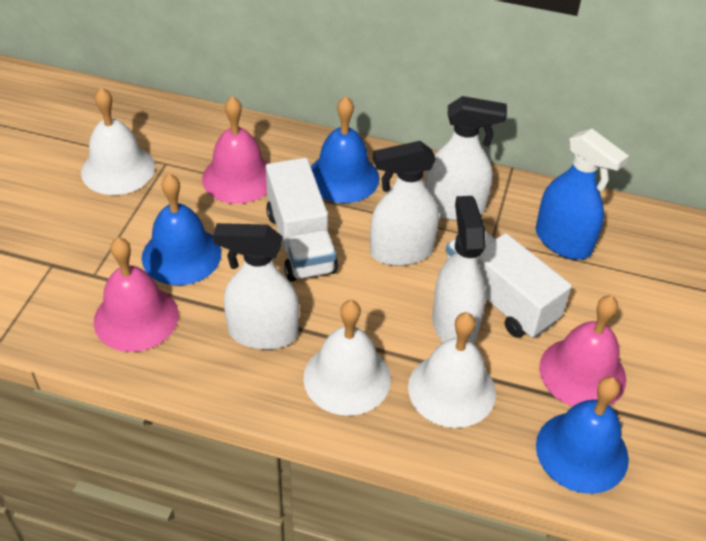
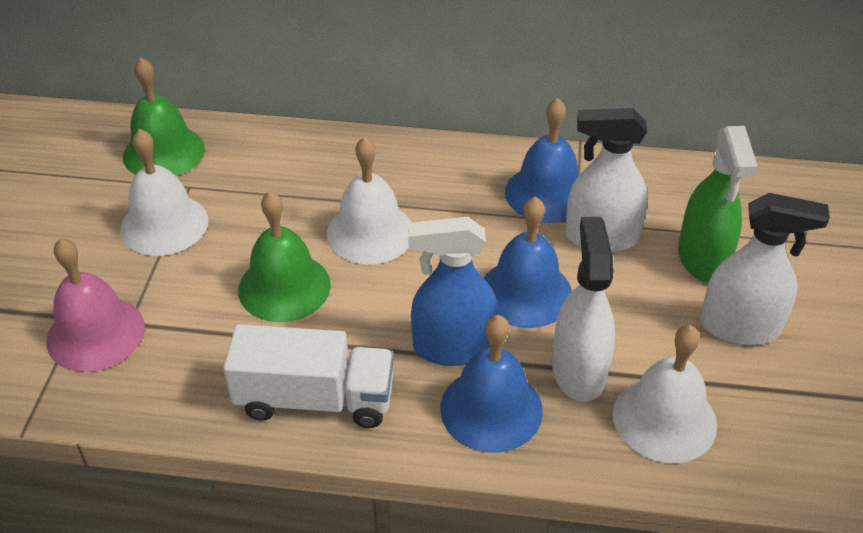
green bell: 0 -> 2
green spray bottle: 0 -> 1
pink bell: 3 -> 1
white spray bottle: 4 -> 3
white truck: 2 -> 1

